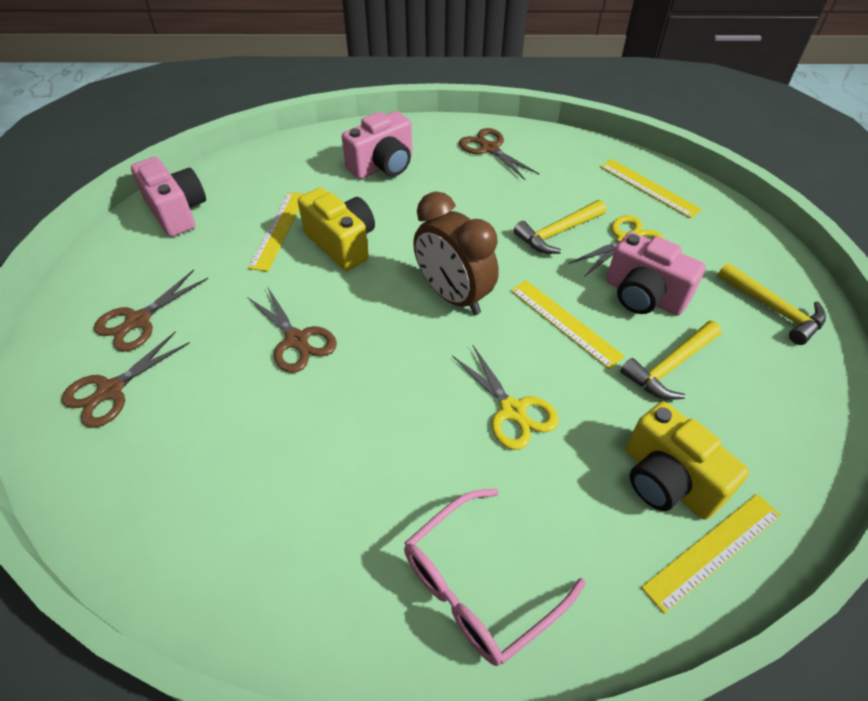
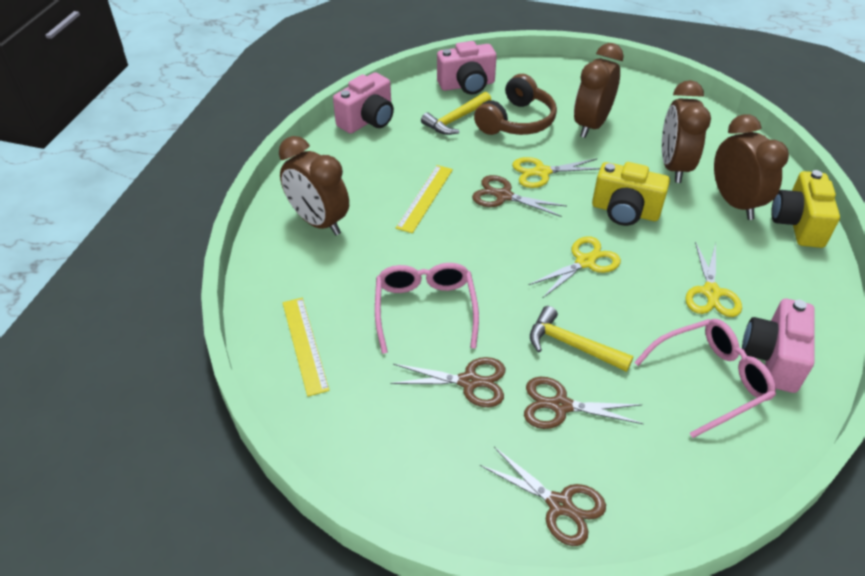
brown clock: 1 -> 4
brown headphones: 0 -> 1
pink glasses: 1 -> 2
yellow hammer: 3 -> 2
yellow ruler: 4 -> 2
yellow scissors: 2 -> 3

